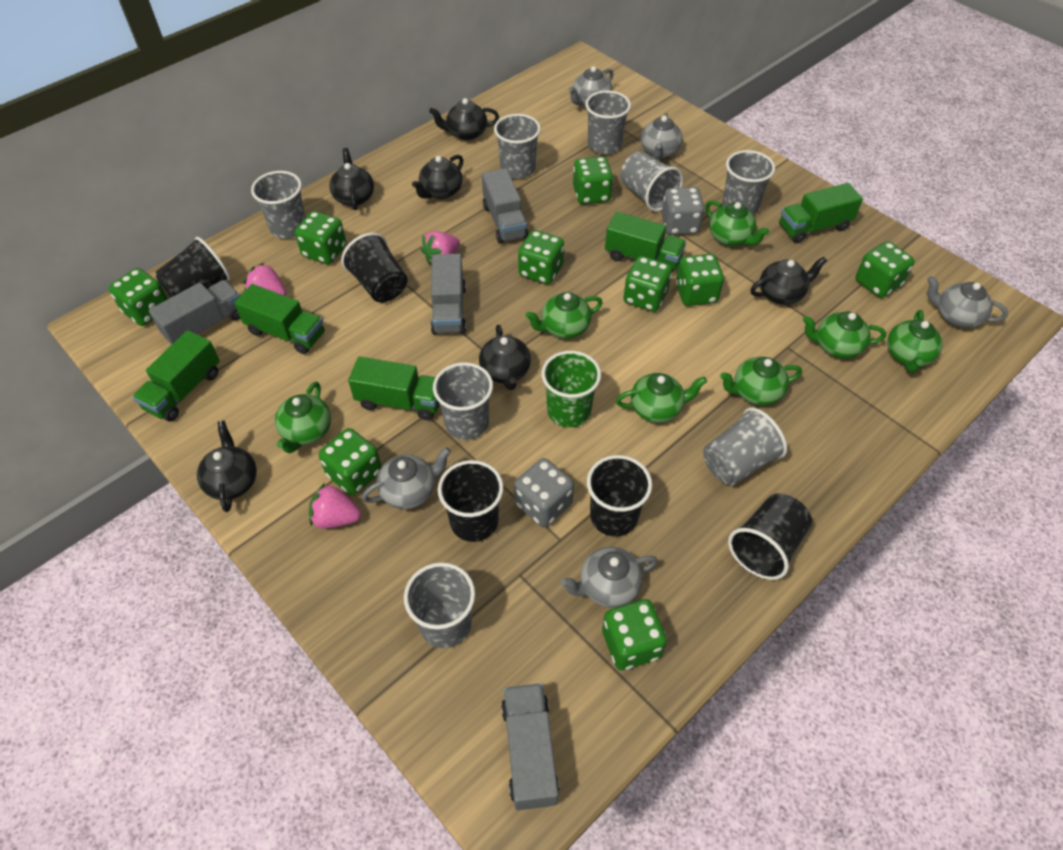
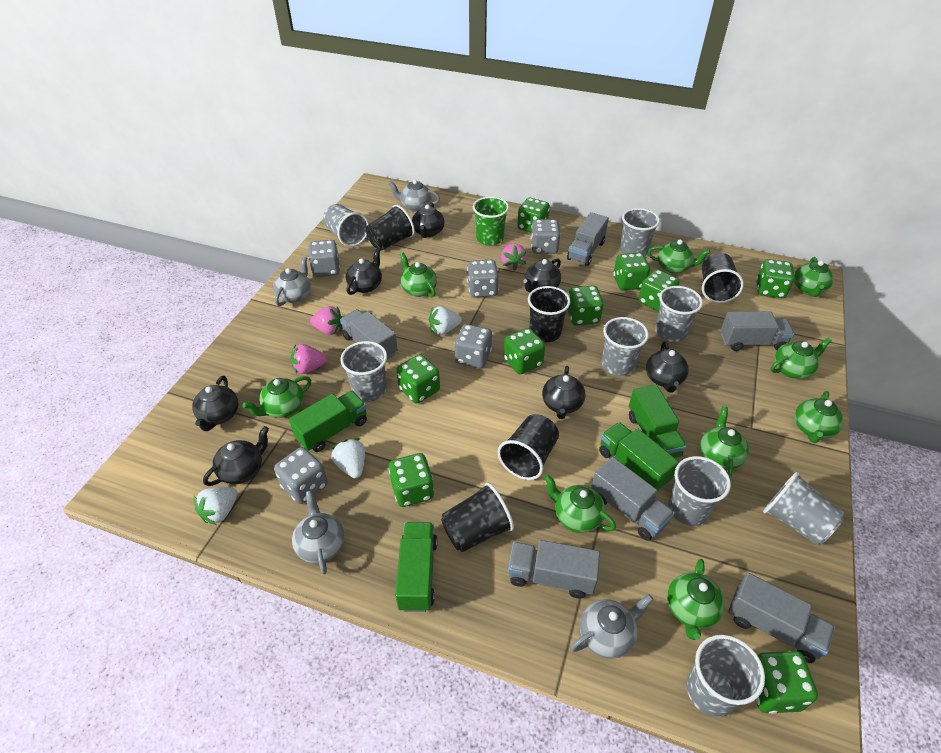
black teapot: 6 -> 7
green teapot: 7 -> 9
green truck: 5 -> 4
grey dice: 2 -> 5
grey teapot: 5 -> 4
grey truck: 4 -> 6
white strawberry: 0 -> 3

